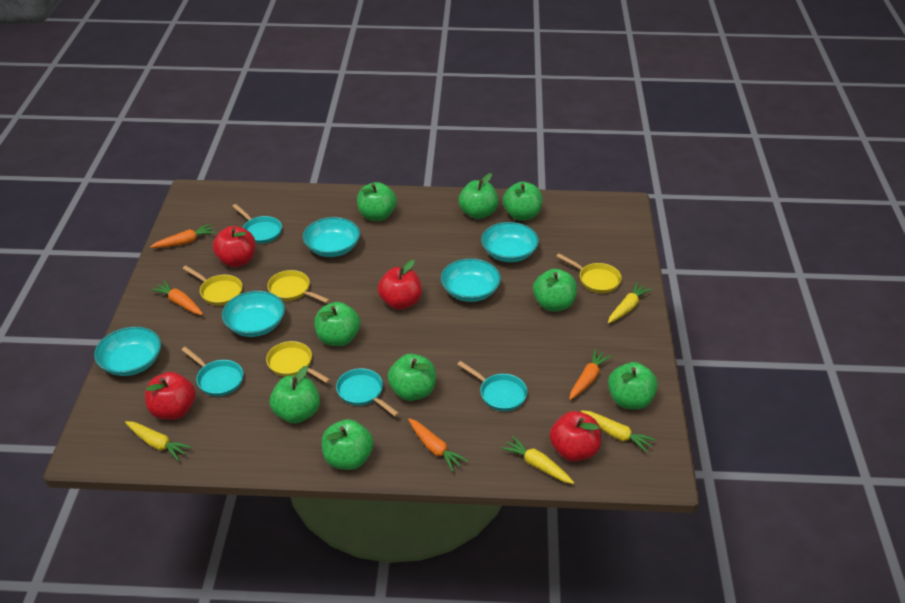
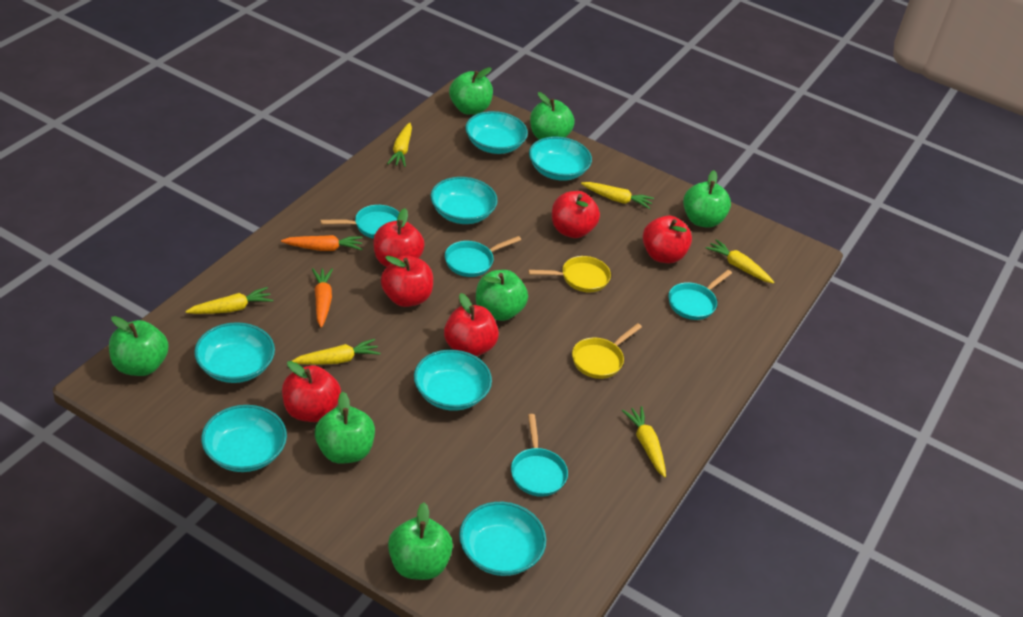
green apple: 9 -> 7
orange carrot: 4 -> 2
red apple: 4 -> 6
turquoise bowl: 5 -> 7
yellow carrot: 4 -> 6
yellow pan: 4 -> 2

